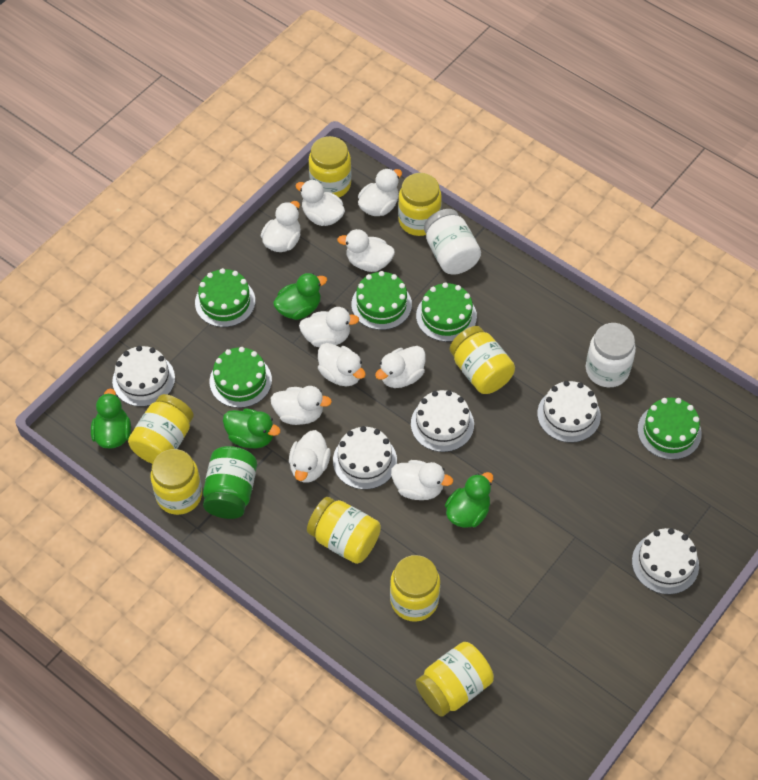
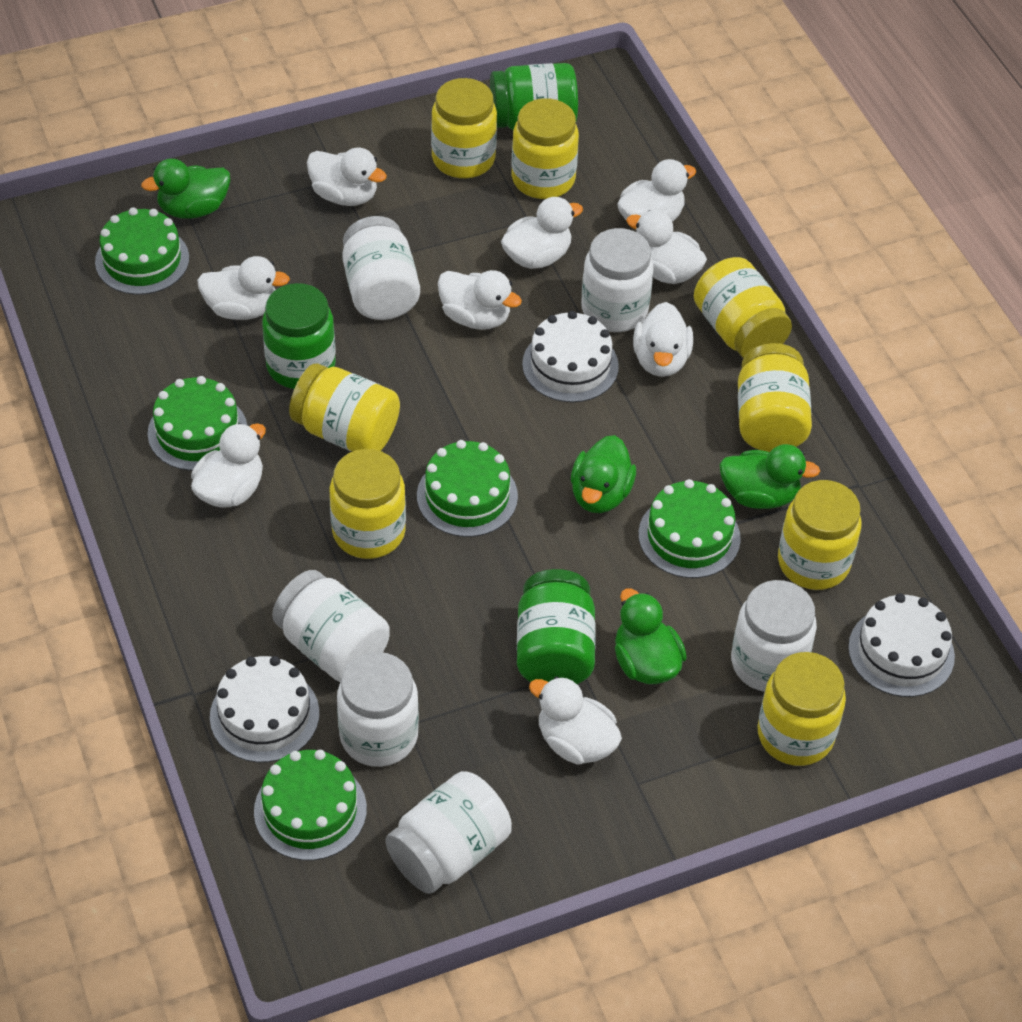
green jar: 1 -> 3
white cake: 5 -> 3
white duck: 10 -> 9
white jar: 2 -> 6

